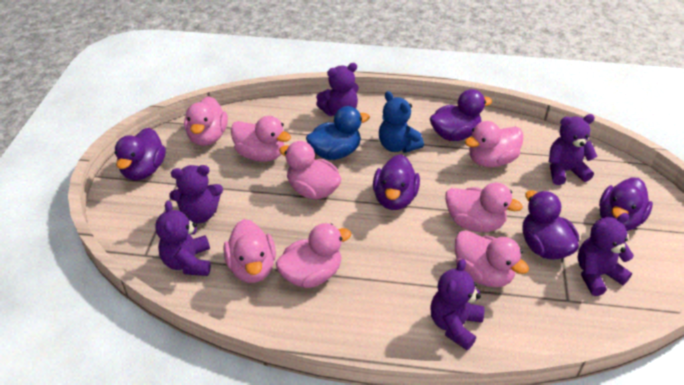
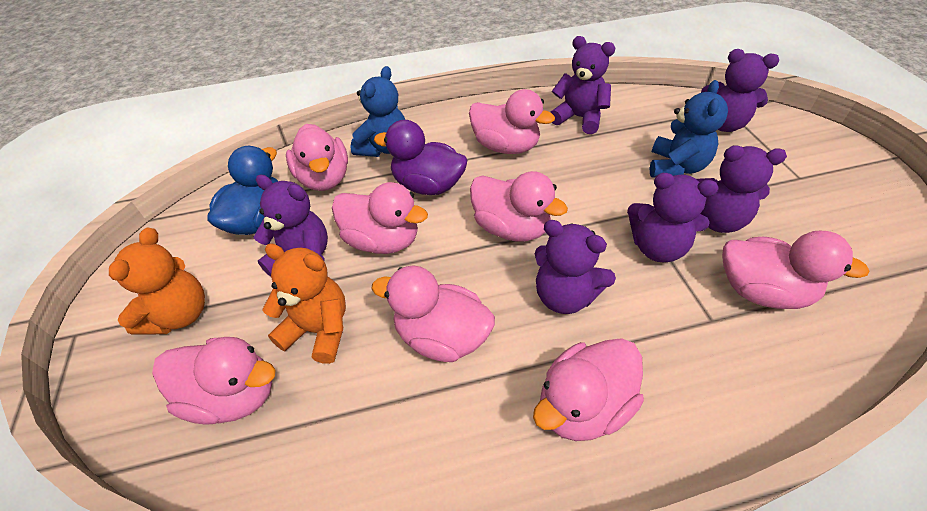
blue teddy bear: 1 -> 2
orange teddy bear: 0 -> 2
purple duck: 5 -> 1

